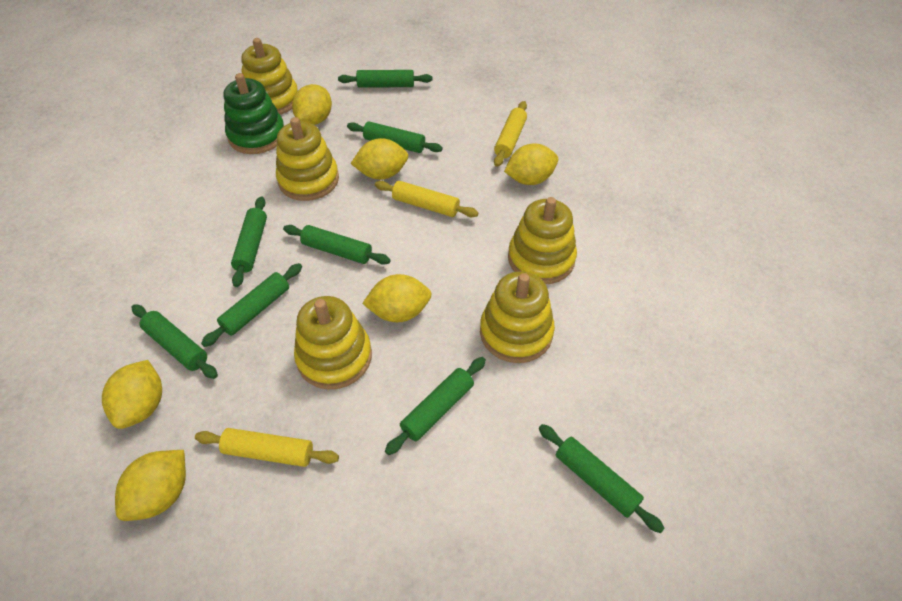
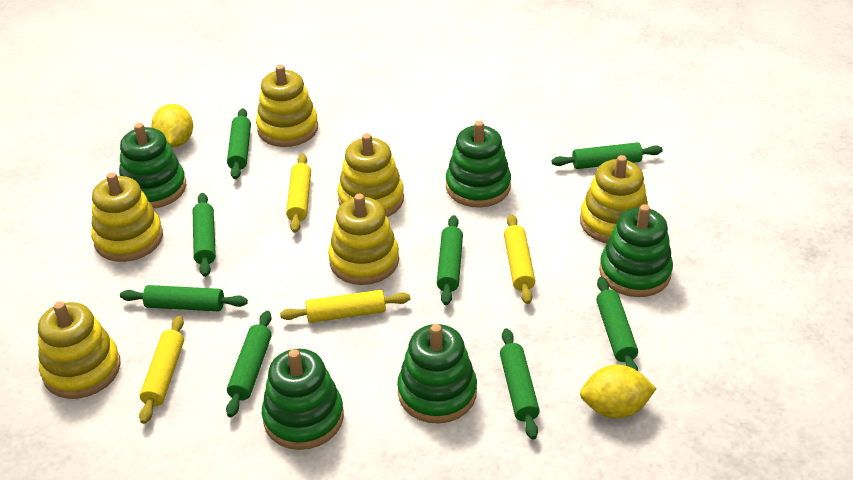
green stacking toy: 1 -> 5
yellow lemon: 6 -> 2
yellow rolling pin: 3 -> 4
yellow stacking toy: 5 -> 6

